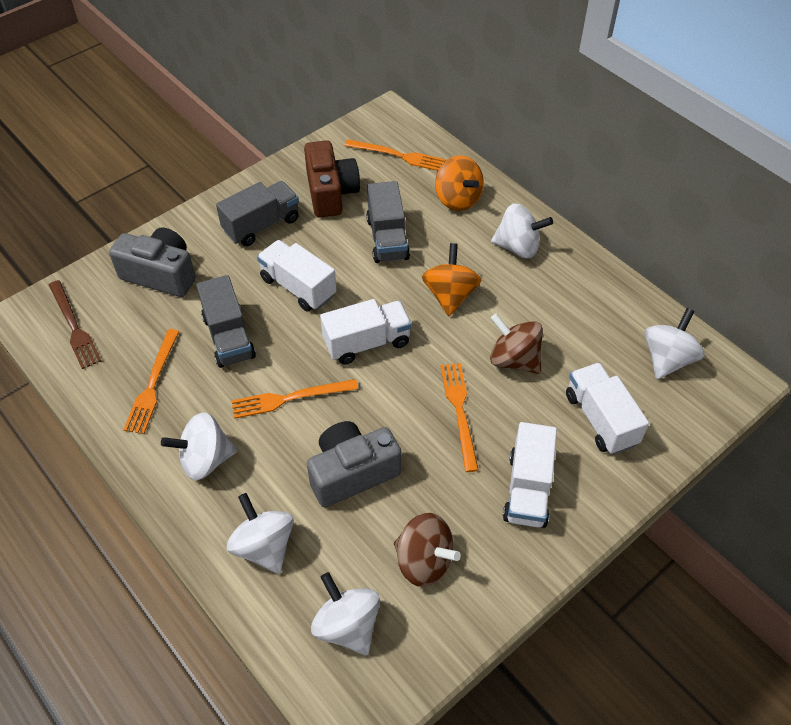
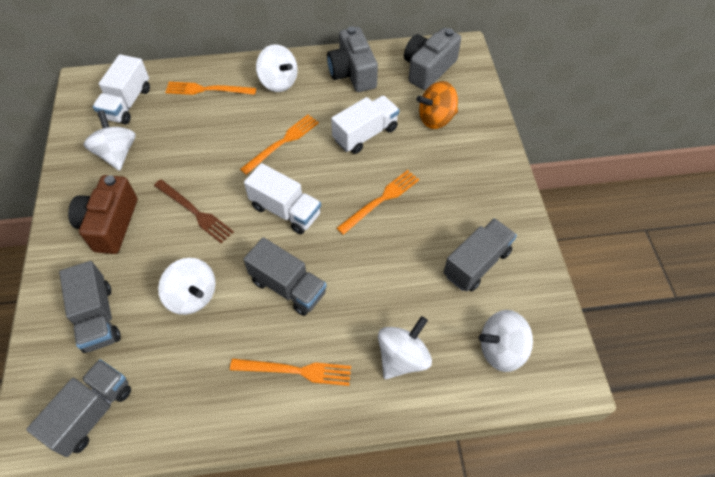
brown spinning top: 2 -> 0
grey truck: 3 -> 4
orange spinning top: 2 -> 1
white truck: 4 -> 3

